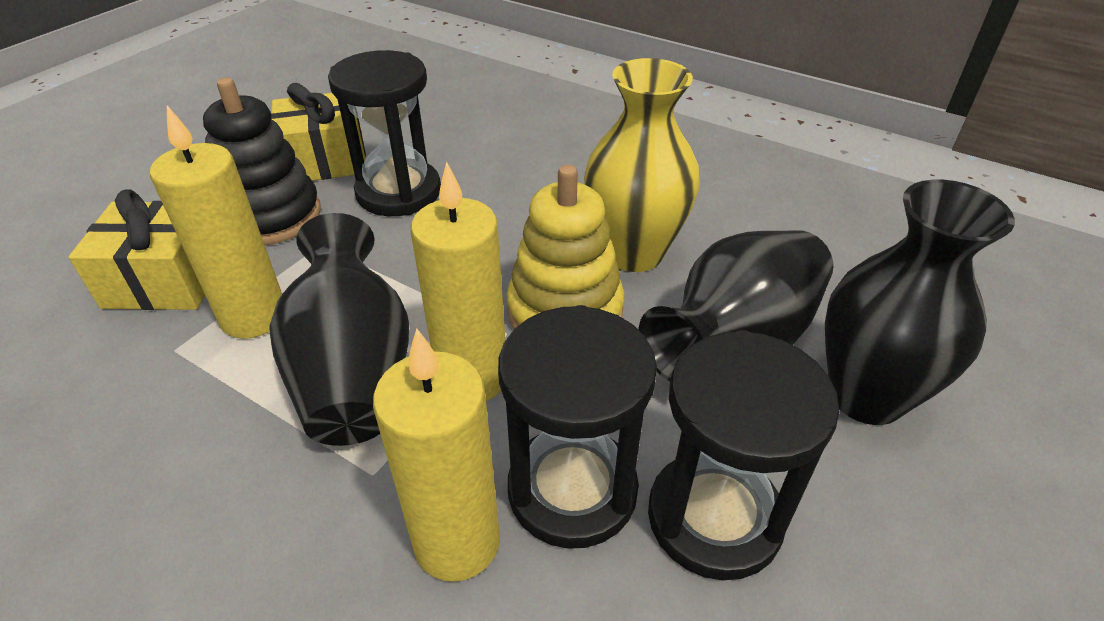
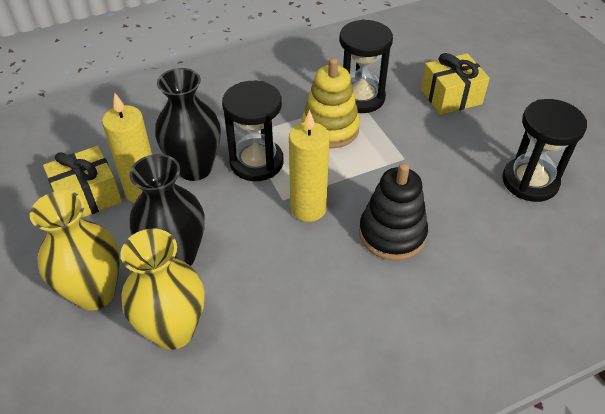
black vase: 3 -> 2
yellow candle: 3 -> 2
yellow vase: 1 -> 2

